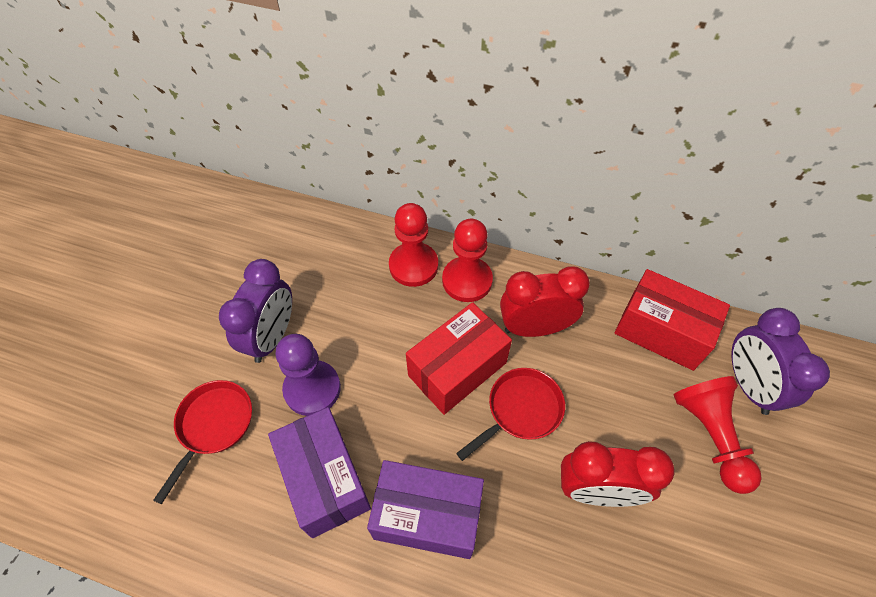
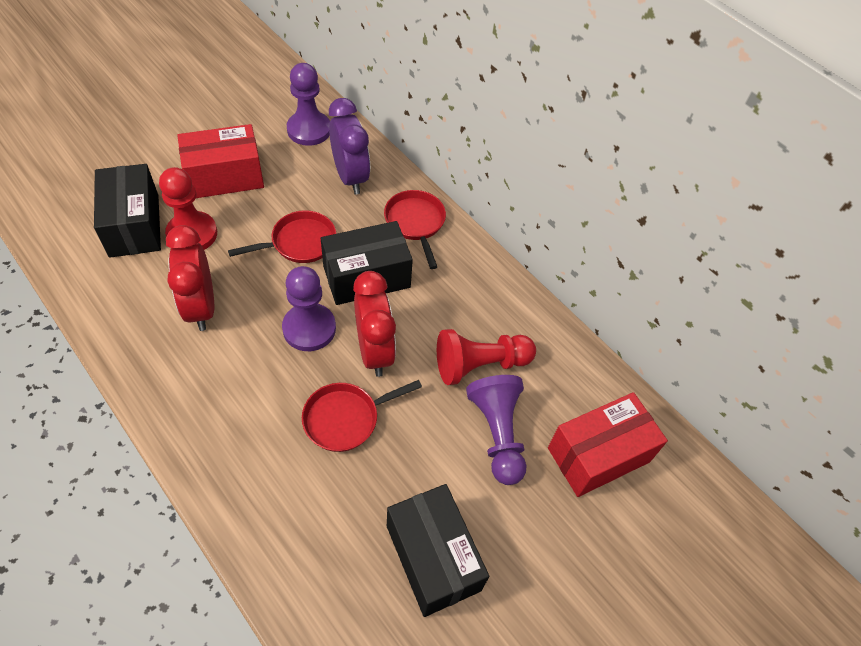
black box: 0 -> 3
purple box: 2 -> 0
purple clock: 2 -> 1
purple pawn: 1 -> 3
red pan: 2 -> 3
red pawn: 3 -> 2

